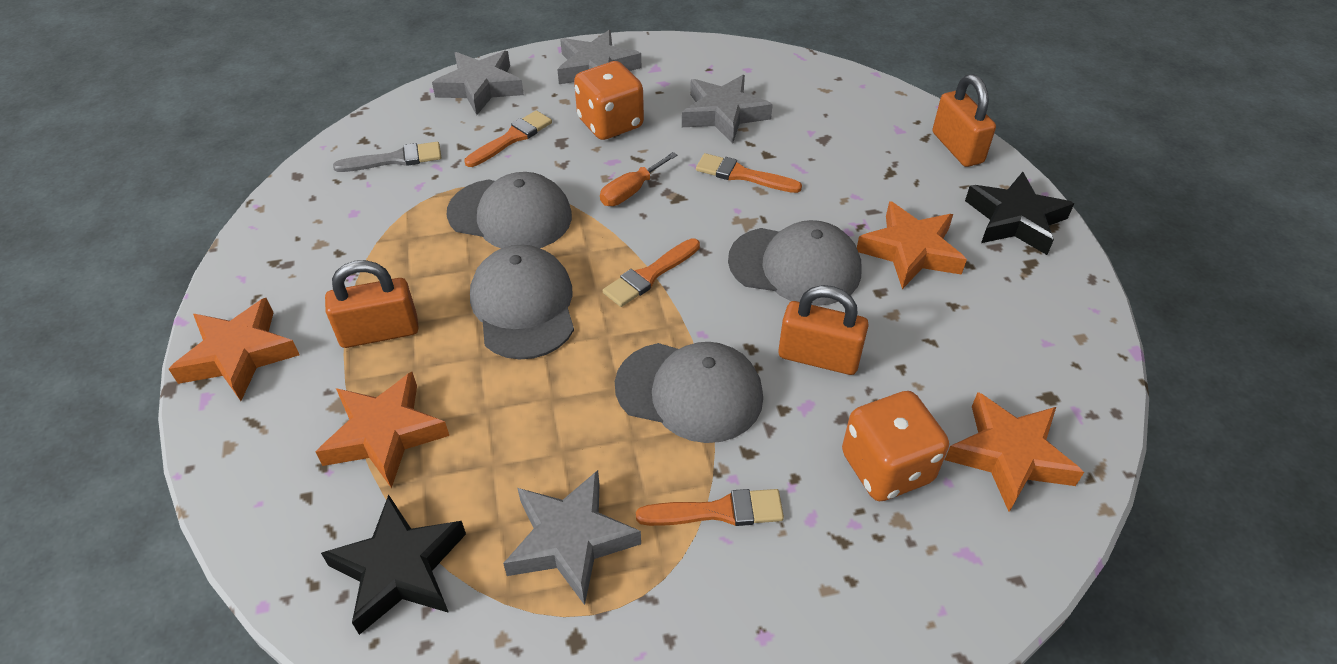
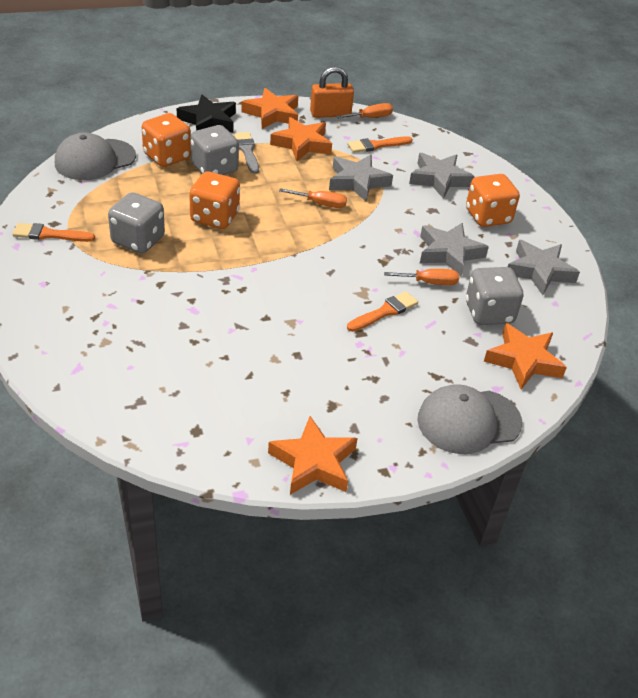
black star: 2 -> 1
grey cap: 4 -> 2
grey dice: 0 -> 3
orange brush: 4 -> 3
orange dice: 2 -> 3
orange padlock: 3 -> 1
orange screwdriver: 1 -> 3

